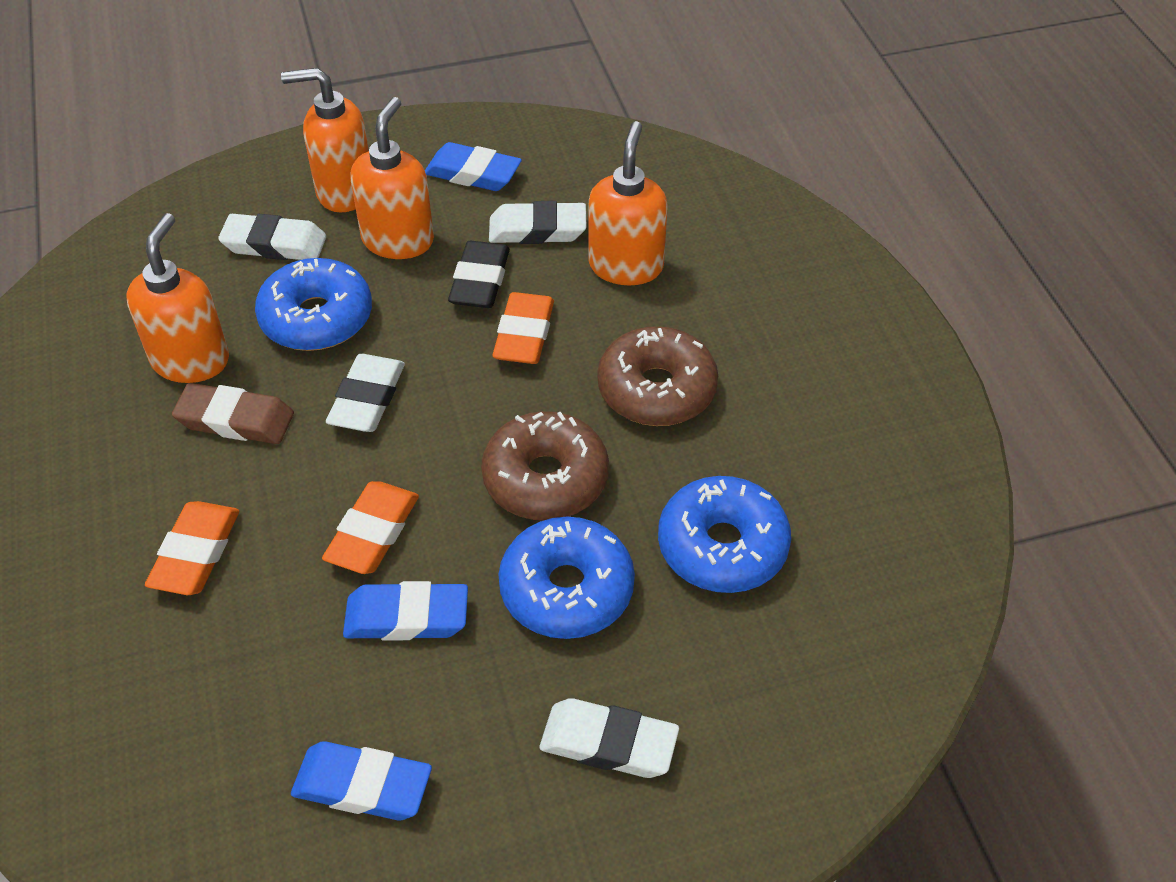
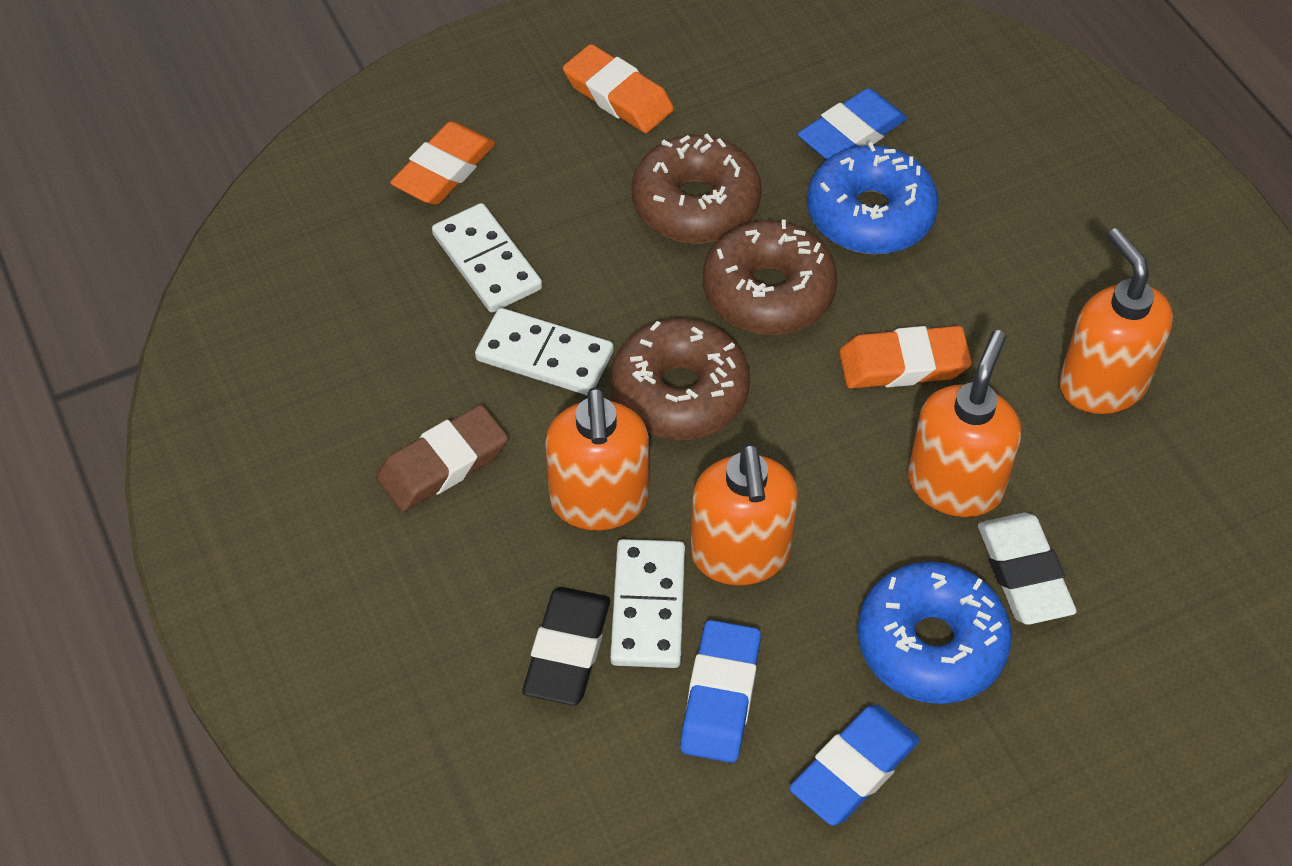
blue donut: 3 -> 2
brown donut: 2 -> 3
white domino: 0 -> 3
white eraser: 4 -> 1

